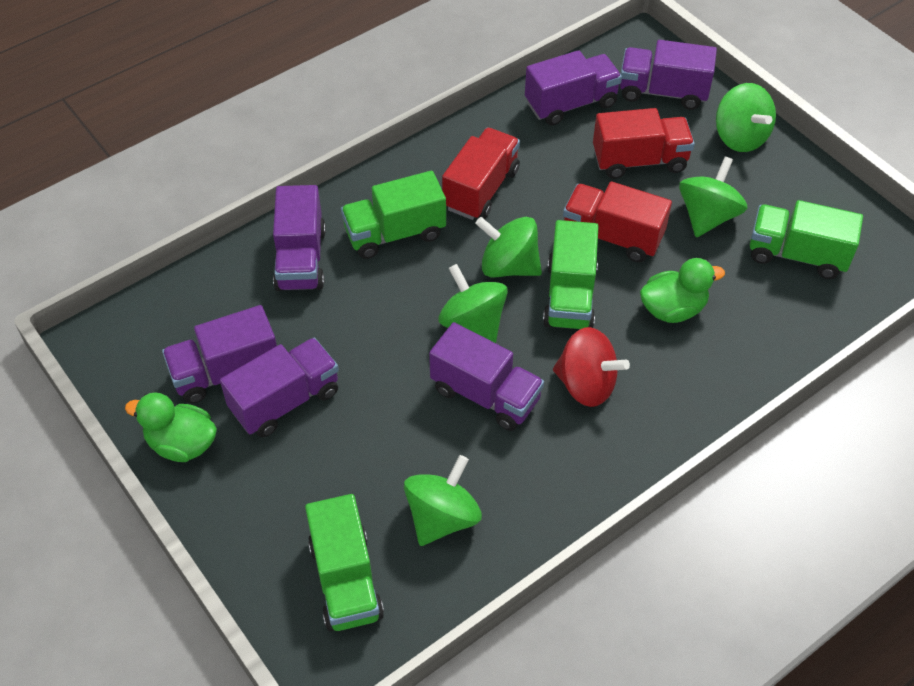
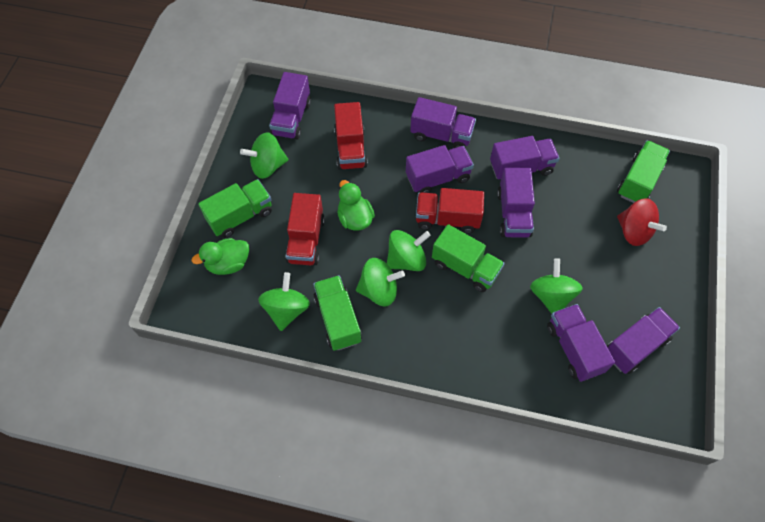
purple truck: 6 -> 7

